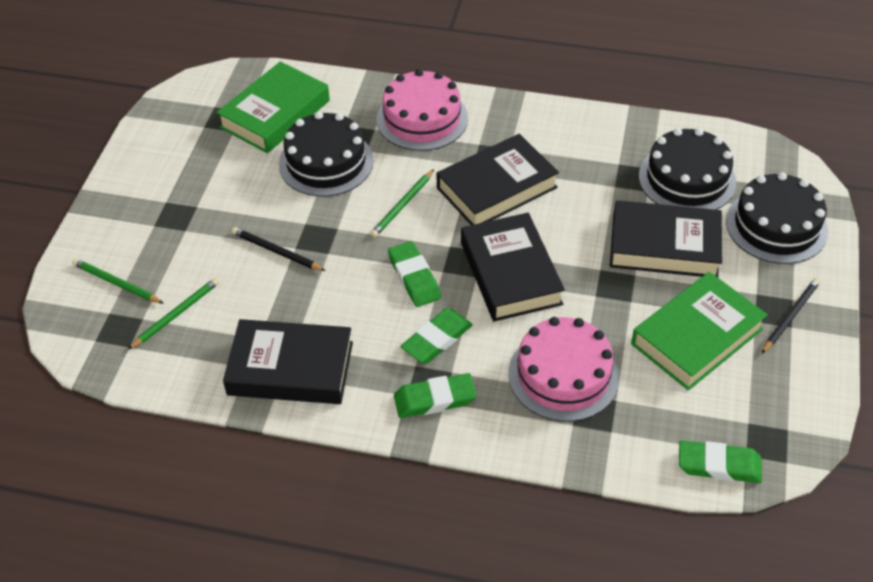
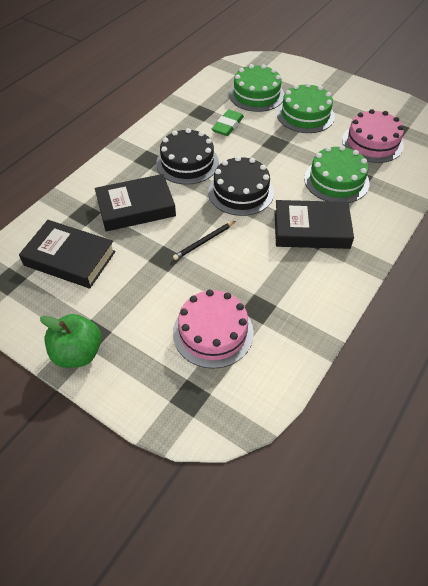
black book: 4 -> 3
black cake: 3 -> 2
black pencil: 2 -> 1
green apple: 0 -> 1
green book: 2 -> 0
green cake: 0 -> 3
green eraser: 4 -> 1
green pencil: 3 -> 0

